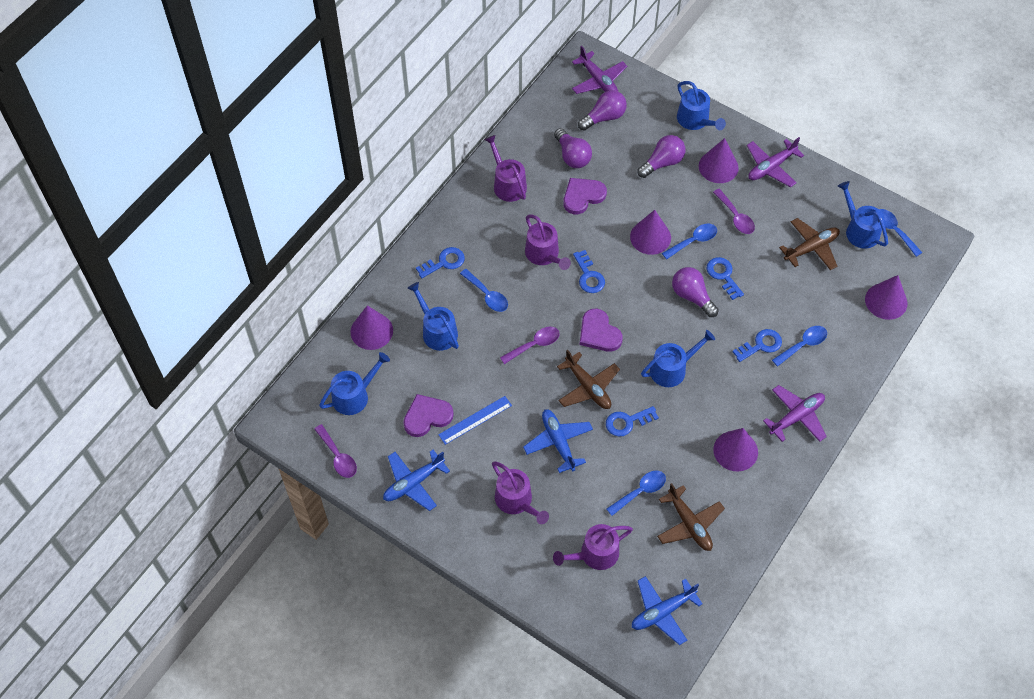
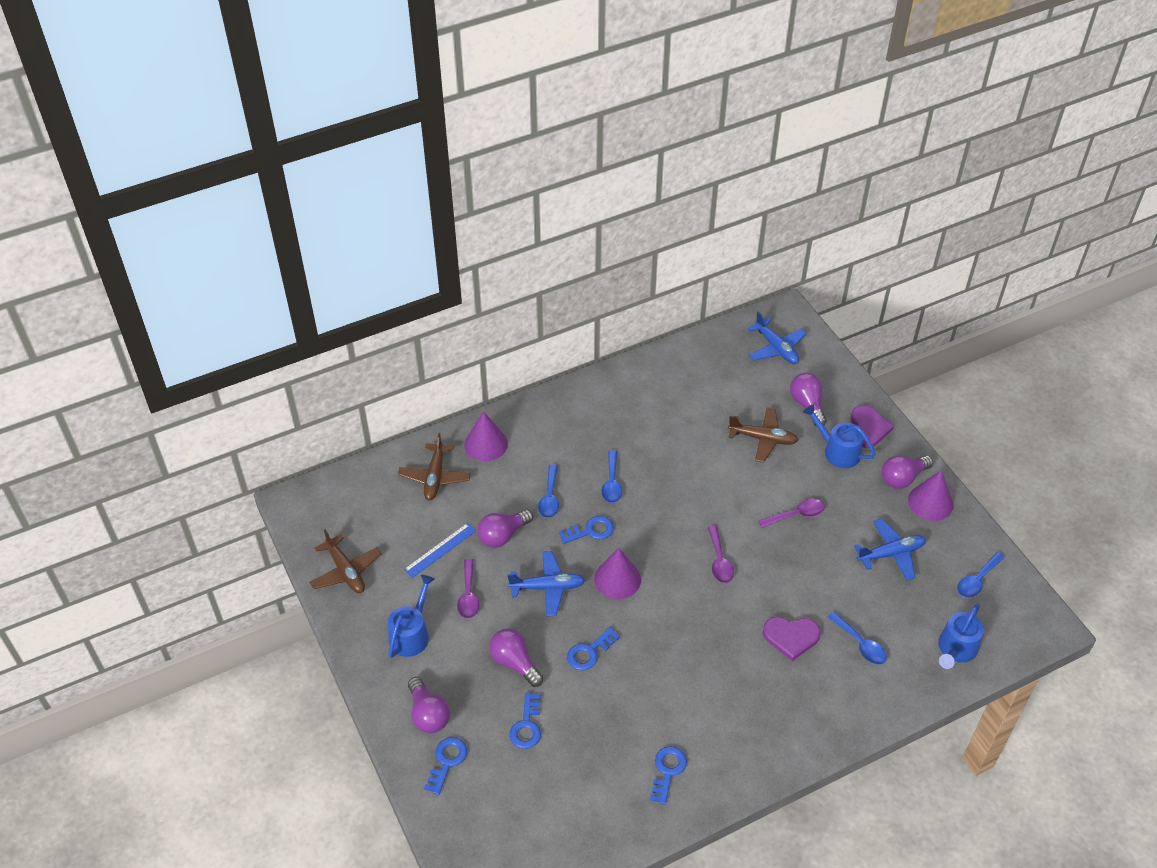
blue spoon: 5 -> 4
blue watering can: 5 -> 3
purple cone: 5 -> 3
purple heart: 3 -> 2
purple light bulb: 4 -> 5
purple plane: 3 -> 0
purple watering can: 4 -> 0

